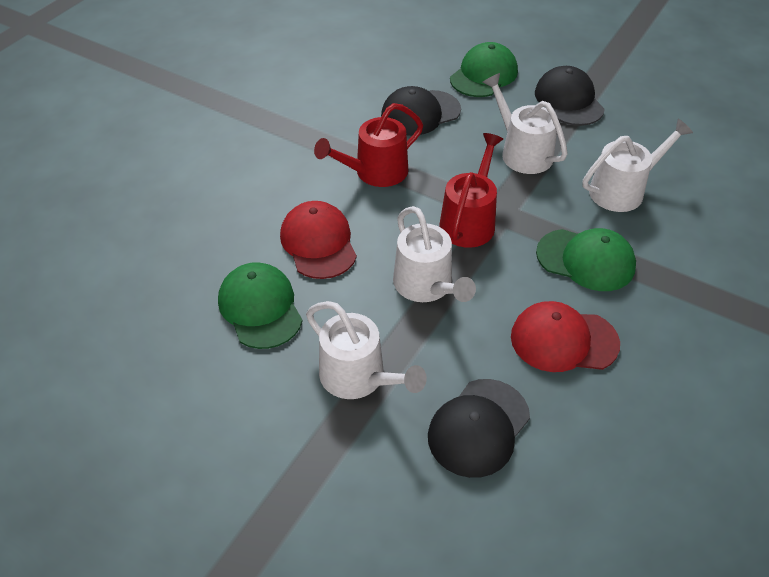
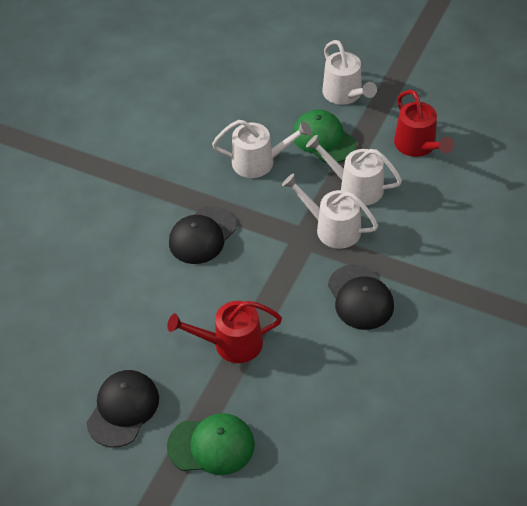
green cap: 3 -> 2
red cap: 2 -> 0

